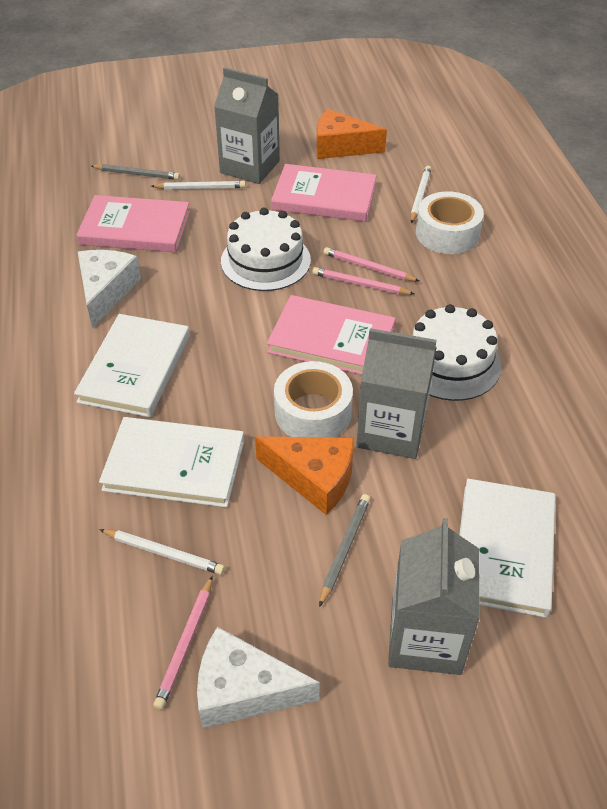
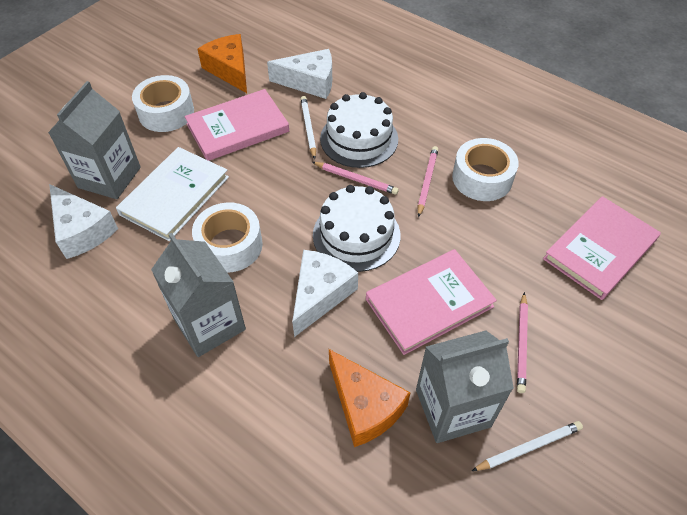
grey pencil: 2 -> 0
white book: 3 -> 1
white cheese: 2 -> 3
white pencil: 3 -> 2
white tape: 2 -> 3

